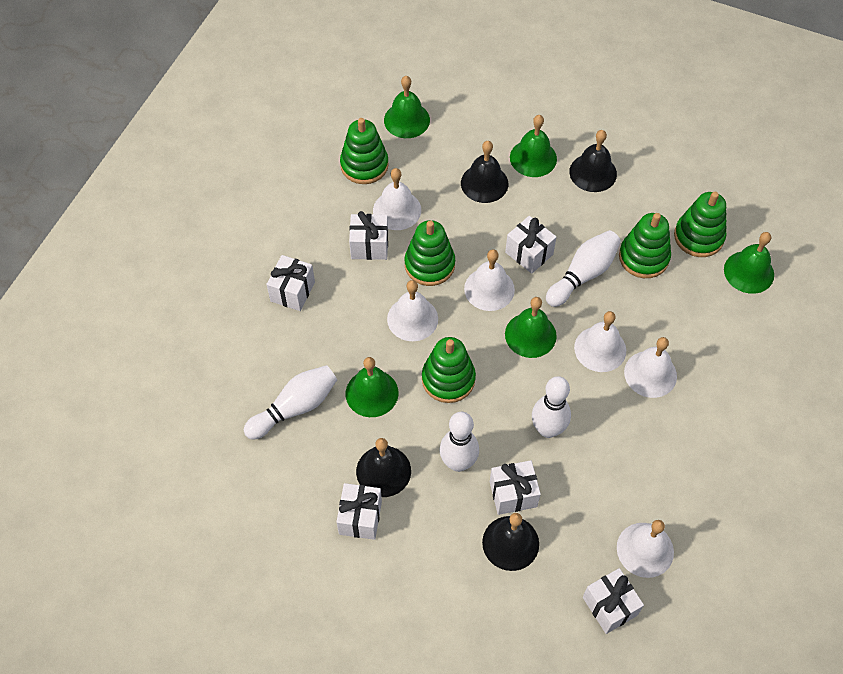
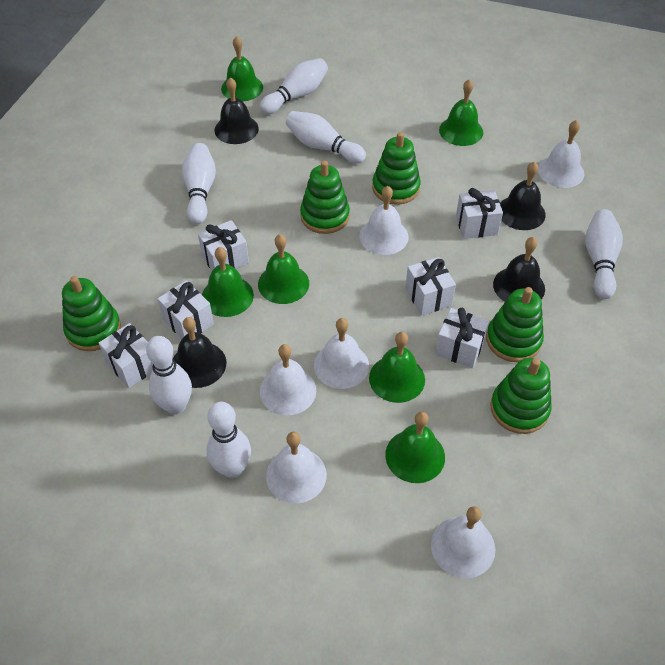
green bell: 5 -> 6
white bowling pin: 4 -> 6

